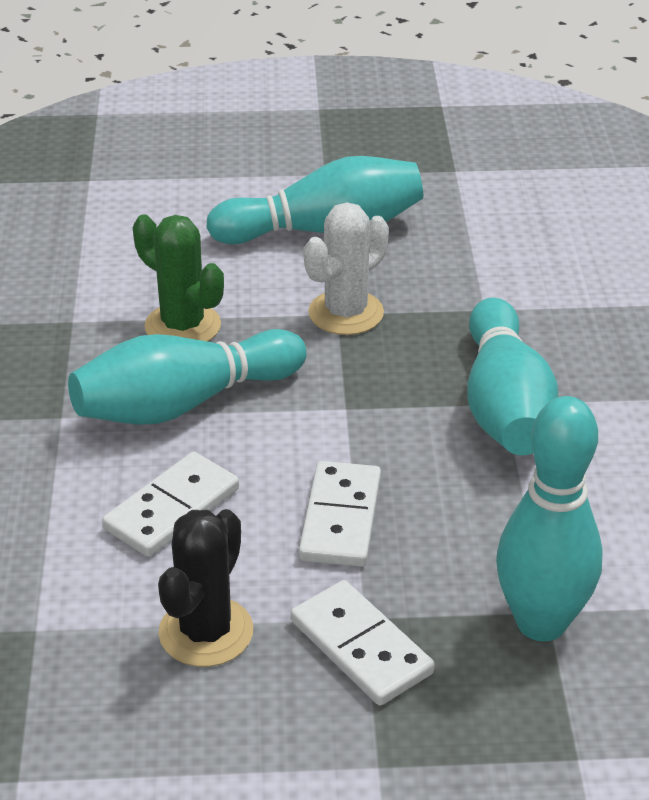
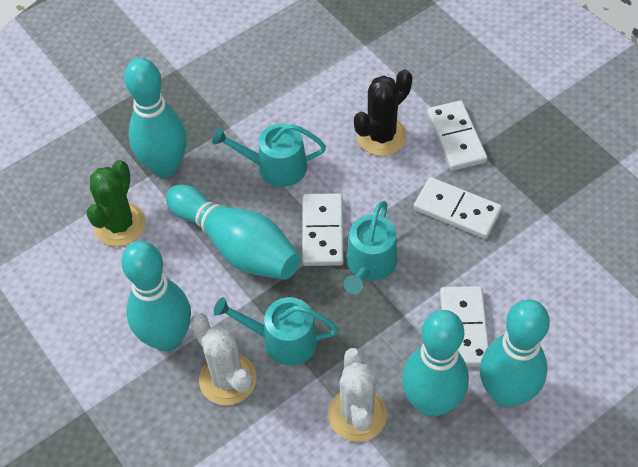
turquoise bowling pin: 4 -> 5
turquoise watering can: 0 -> 3
white cactus: 1 -> 2
white domino: 3 -> 4

